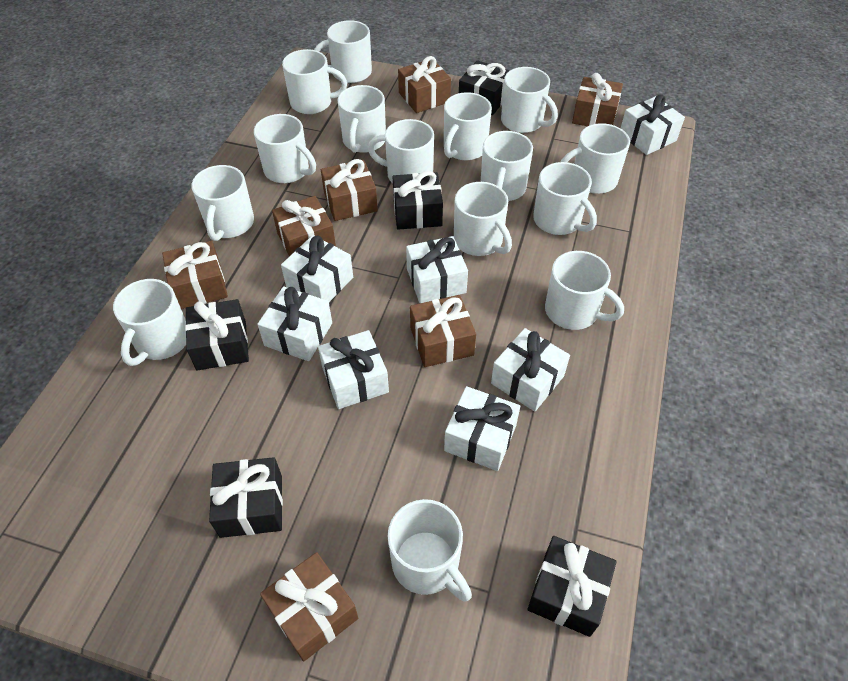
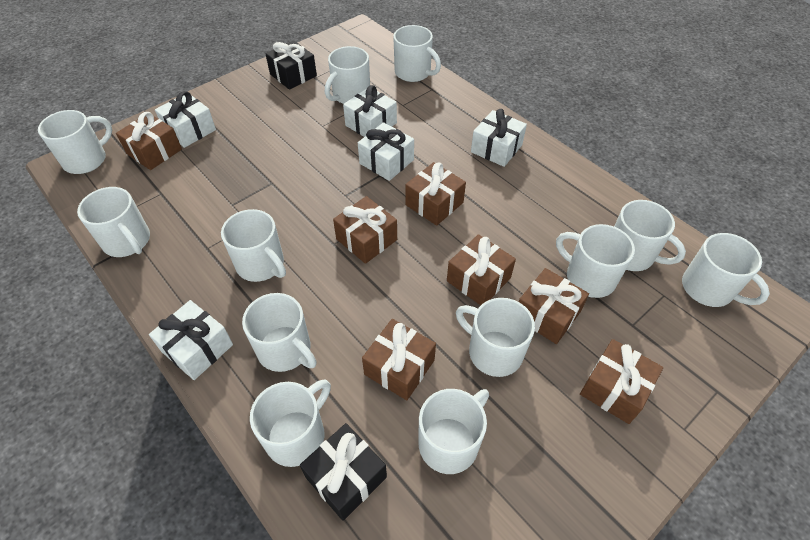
black gift: 5 -> 2
white gift: 7 -> 5
white mug: 15 -> 12

